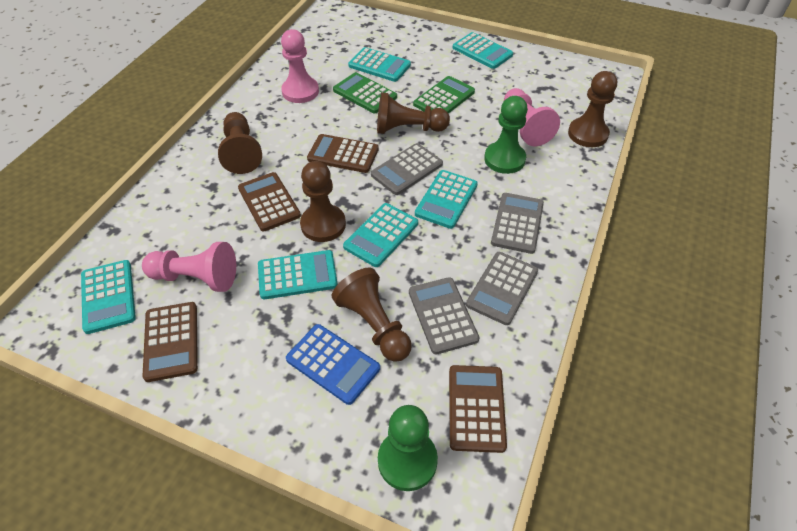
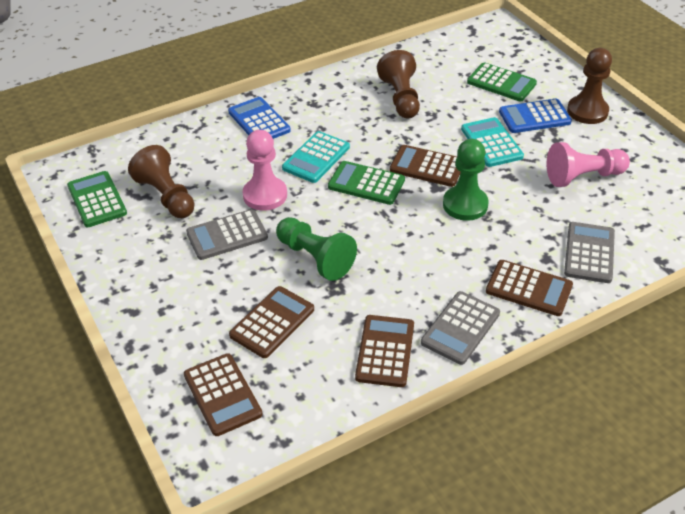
blue calculator: 1 -> 2
brown calculator: 4 -> 5
brown pawn: 5 -> 3
green calculator: 2 -> 3
grey calculator: 4 -> 3
pink pawn: 3 -> 2
turquoise calculator: 6 -> 2

